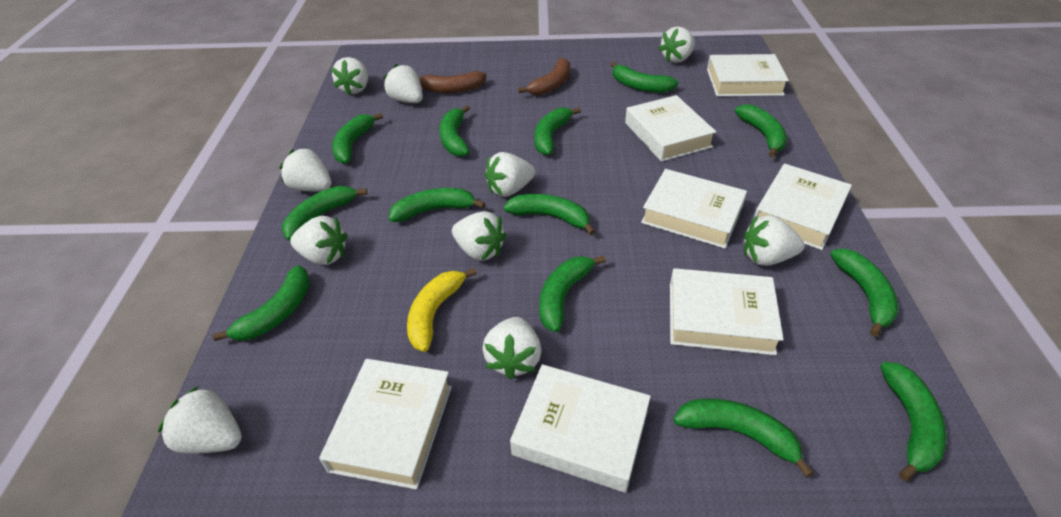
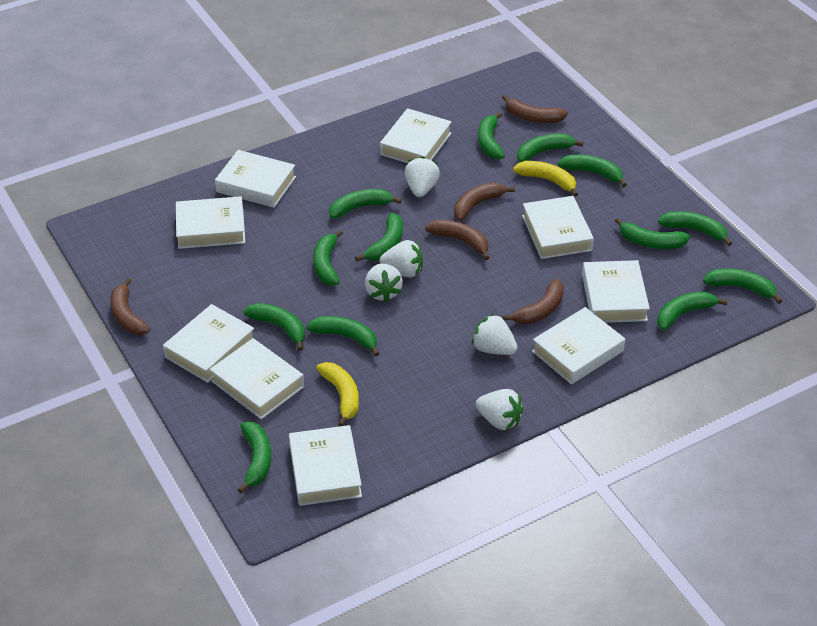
brown banana: 2 -> 5
white book: 7 -> 9
white strawberry: 10 -> 5
yellow banana: 1 -> 2

